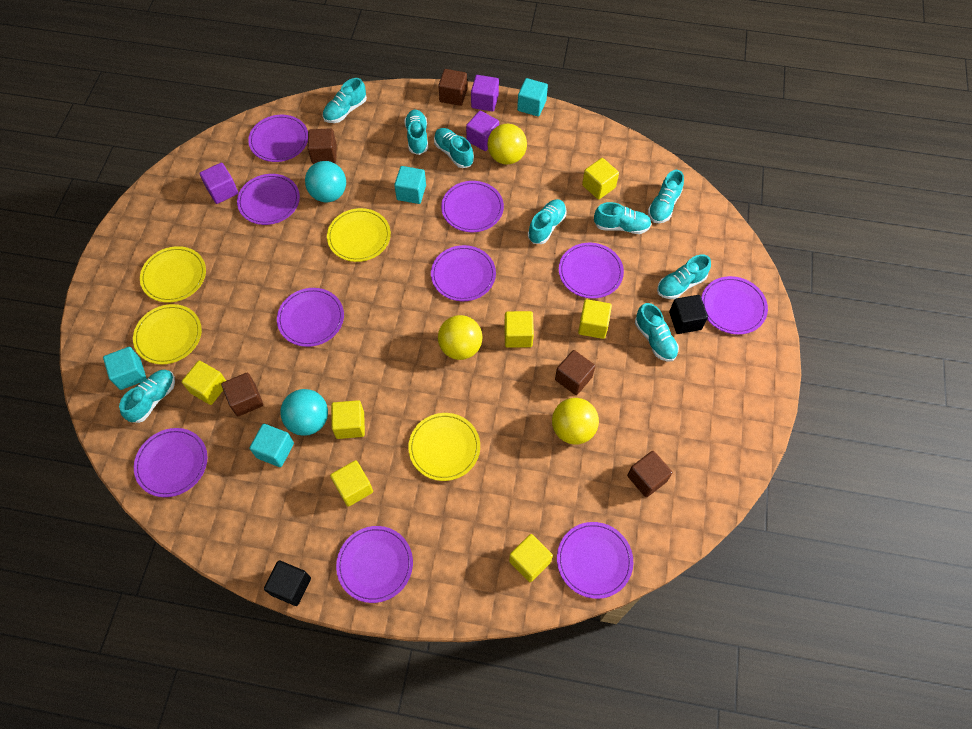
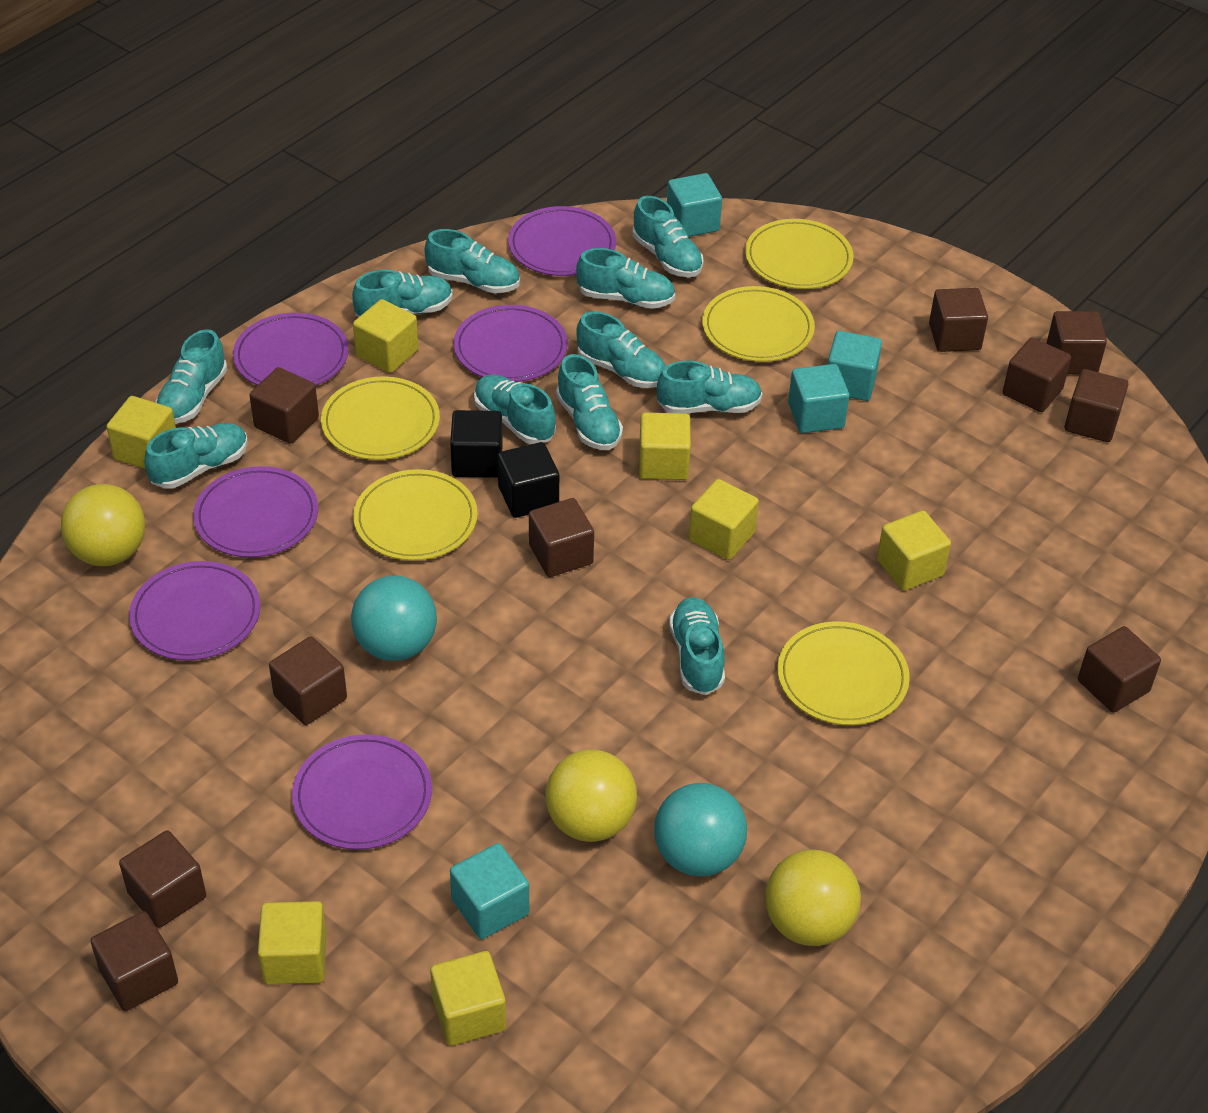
brown cube: 5 -> 10
purple cube: 3 -> 0
purple plate: 10 -> 6
turquoise shoe: 9 -> 11
yellow plate: 4 -> 5

